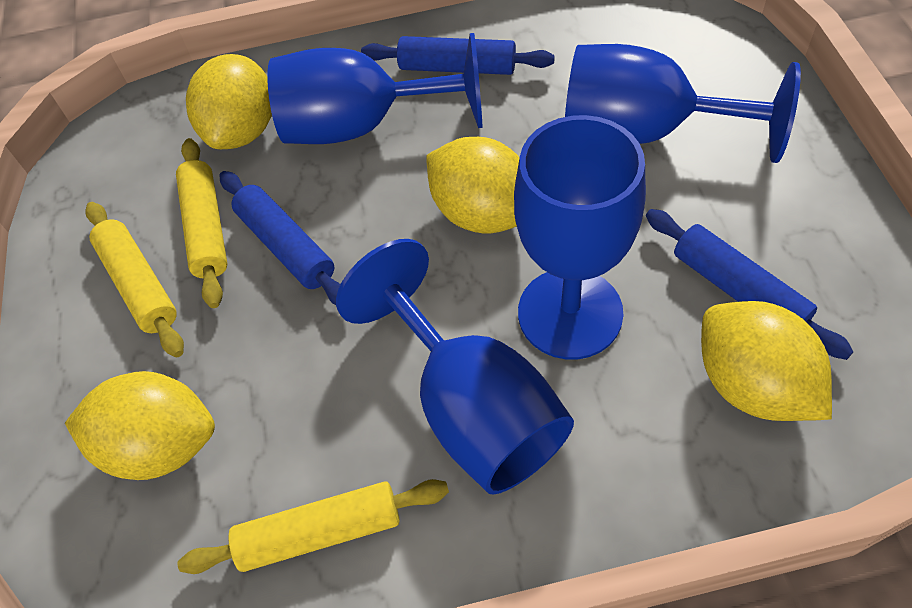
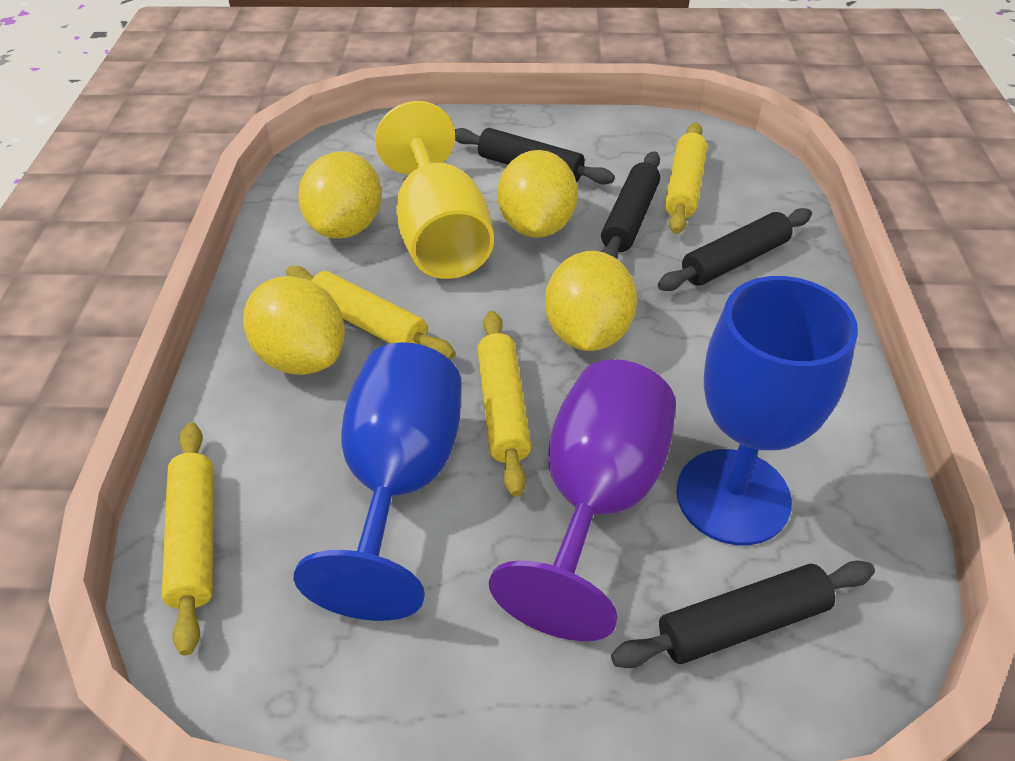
black rolling pin: 0 -> 4
blue goblet: 4 -> 2
blue rolling pin: 3 -> 0
purple goblet: 0 -> 1
yellow goblet: 0 -> 1
yellow rolling pin: 3 -> 4

